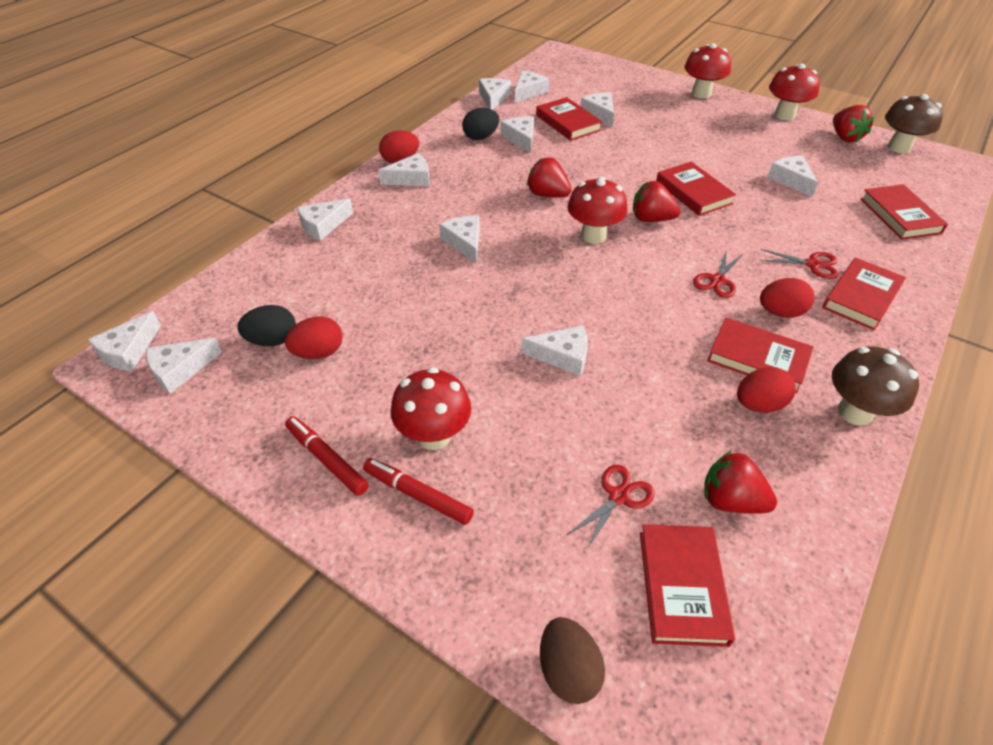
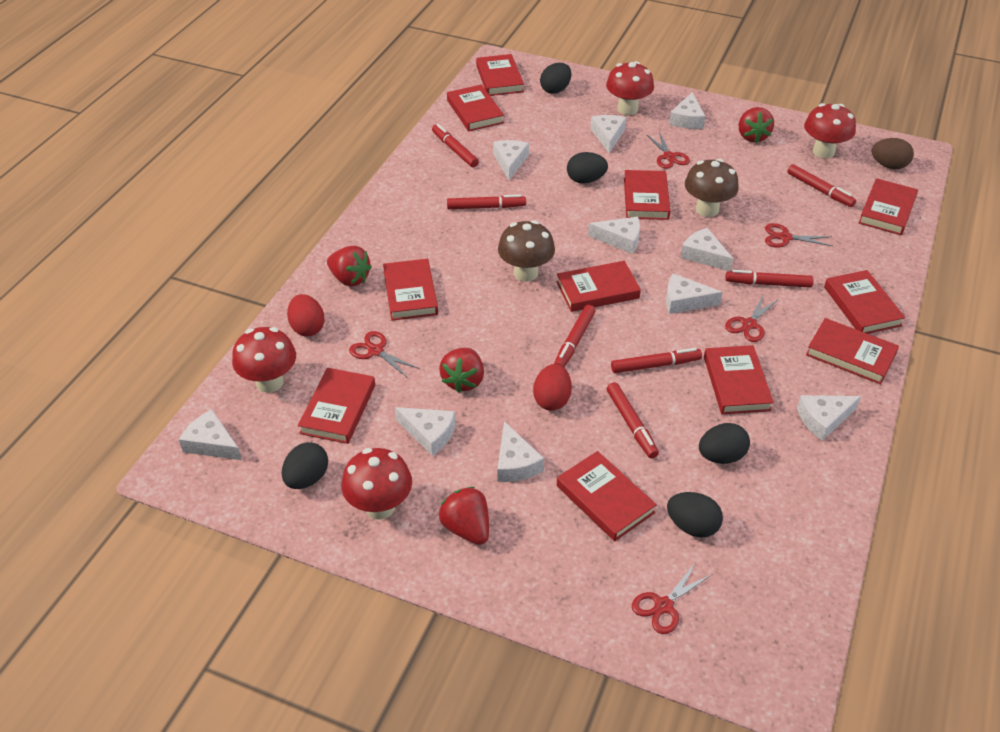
black egg: 2 -> 5
red book: 6 -> 11
red egg: 4 -> 2
red marker: 2 -> 7
red scissors: 3 -> 5
white cheese: 11 -> 10

